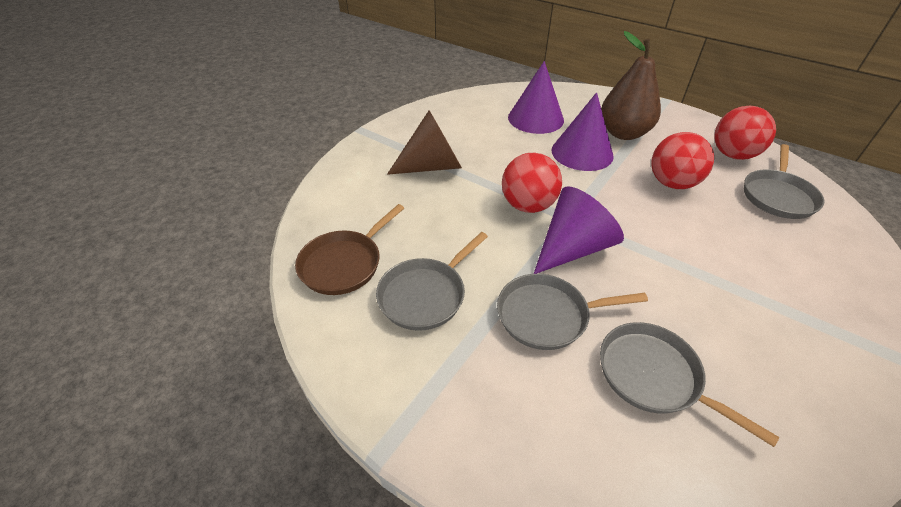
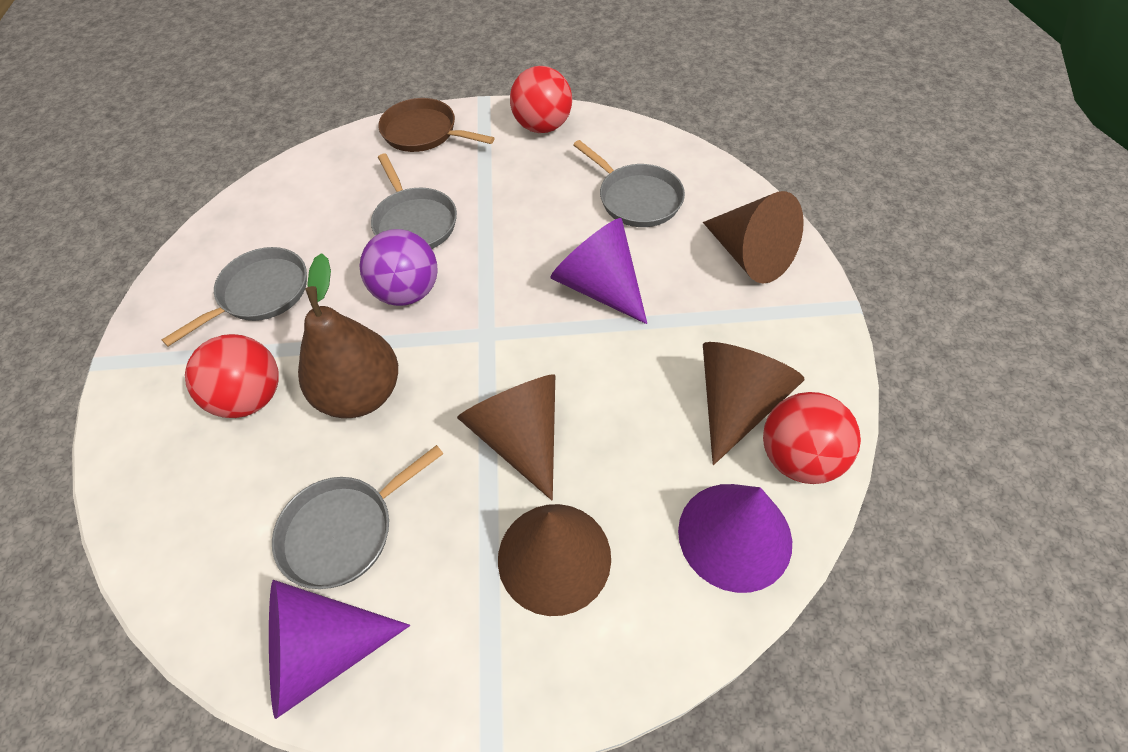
brown cone: 1 -> 4
purple ball: 0 -> 1

